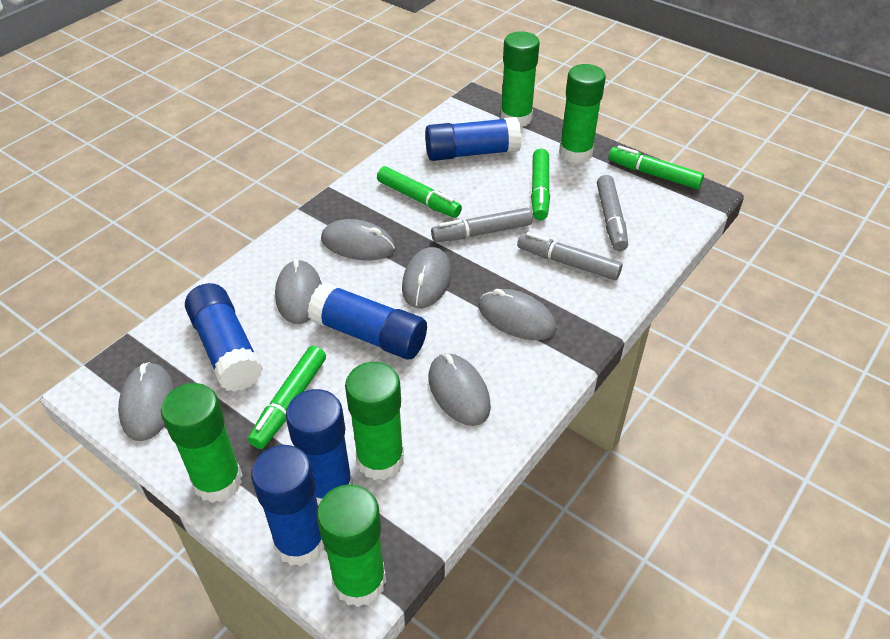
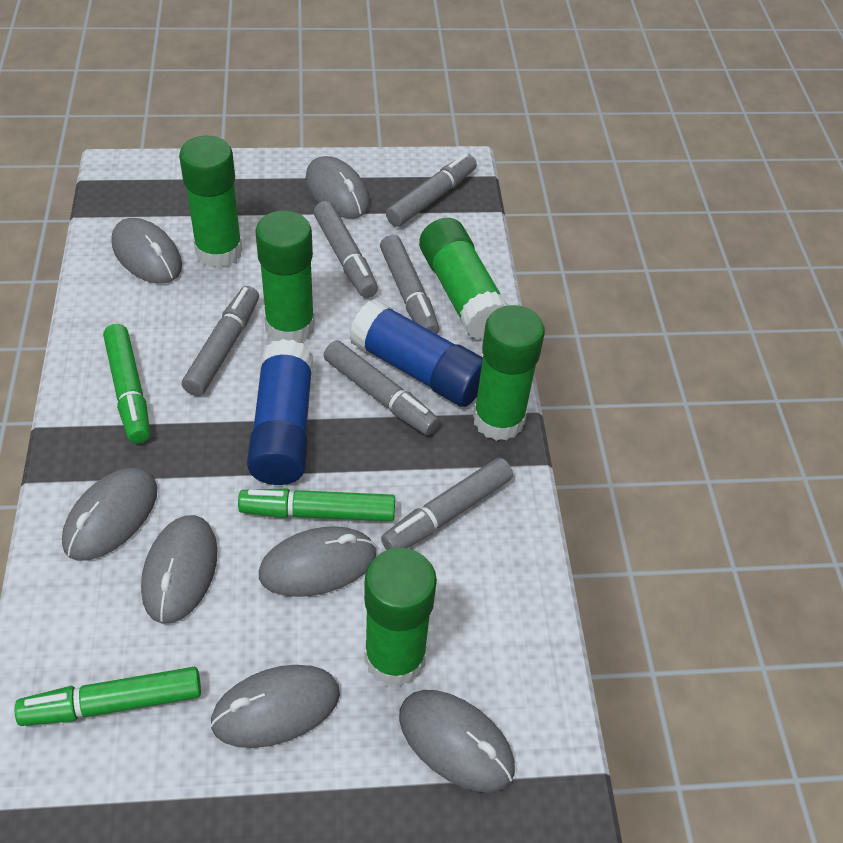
blue glue stick: 5 -> 2
green marker: 4 -> 3
grey marker: 3 -> 6
grey mouse: 6 -> 7

